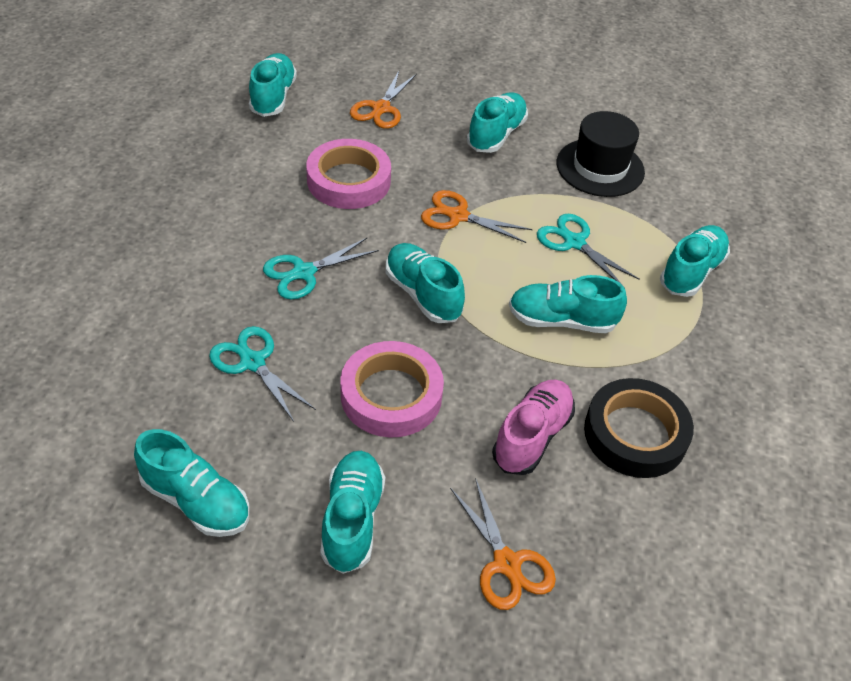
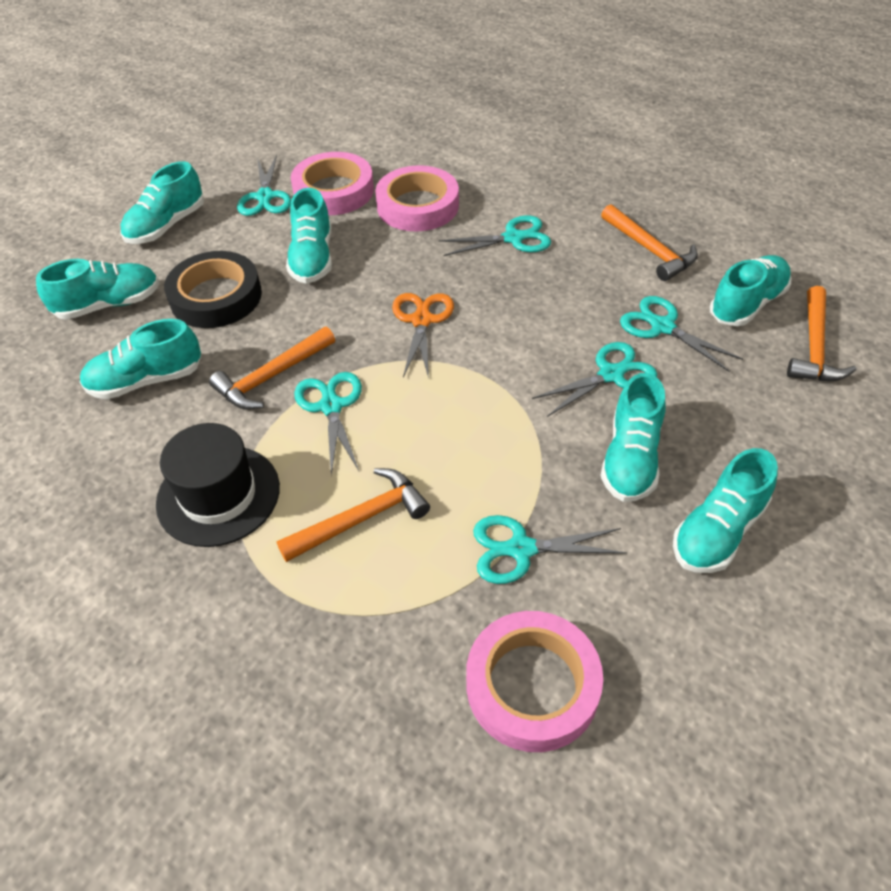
orange hammer: 0 -> 4
orange scissors: 3 -> 1
pink shoe: 1 -> 0
pink tape: 2 -> 3
turquoise scissors: 3 -> 6

